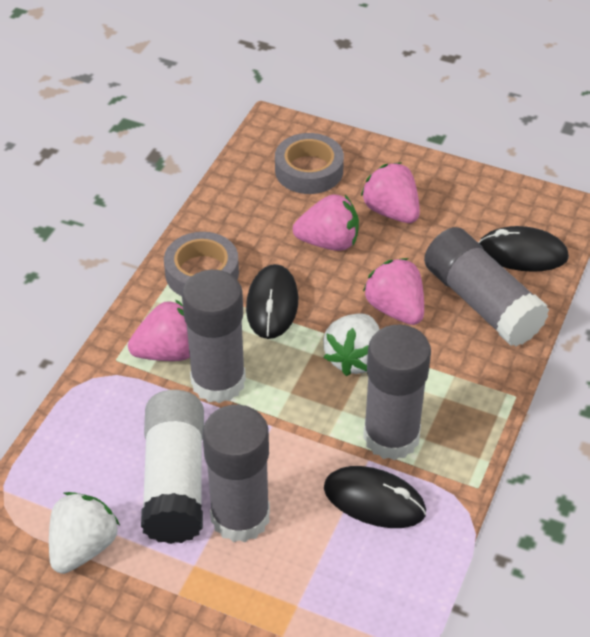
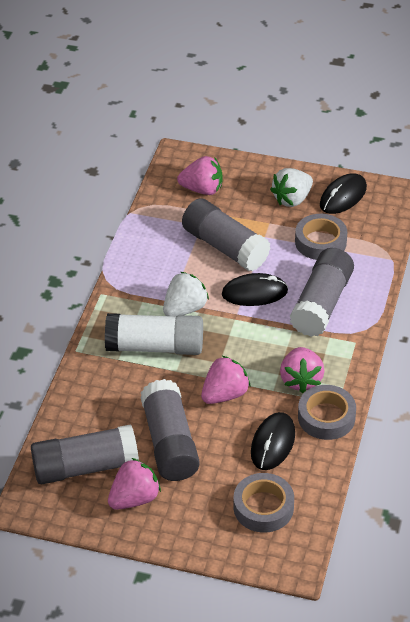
grey tape: 2 -> 3

